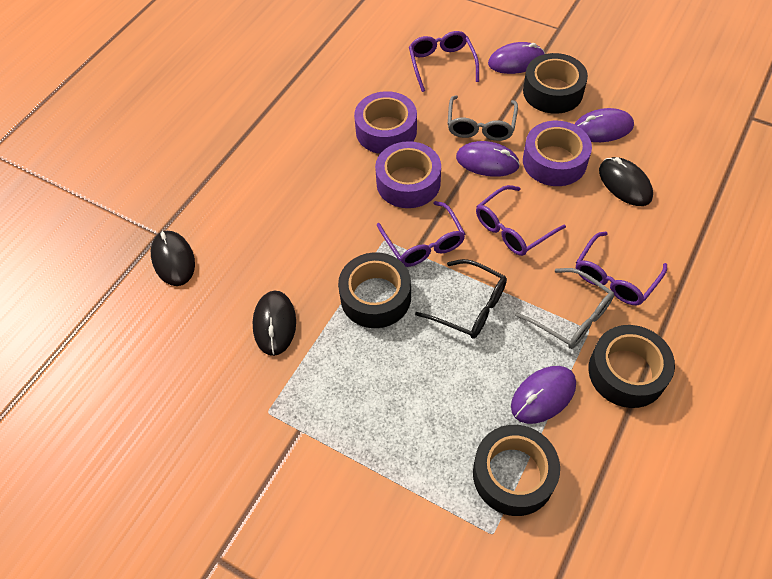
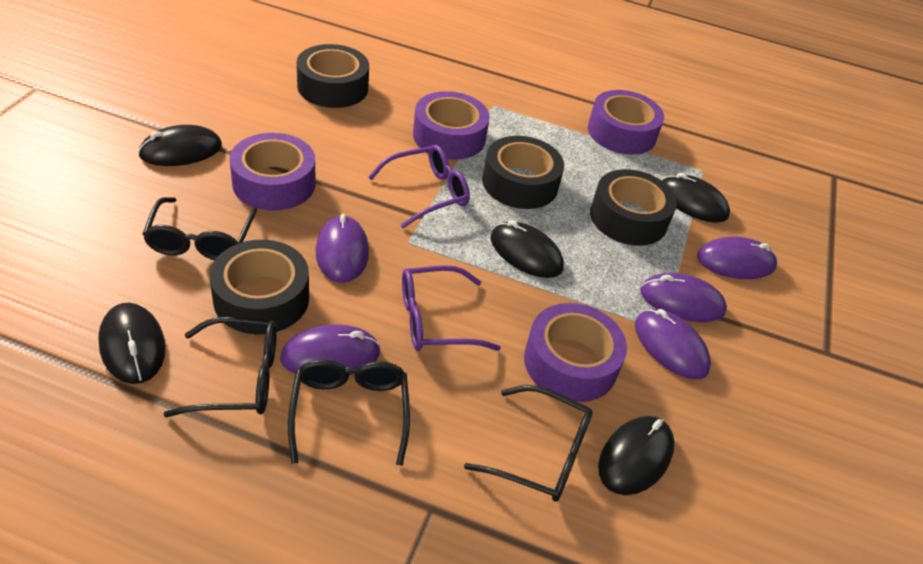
black glasses: 1 -> 4
black mouse: 3 -> 5
grey glasses: 2 -> 0
purple glasses: 4 -> 2
purple mouse: 4 -> 5
purple tape: 3 -> 4

